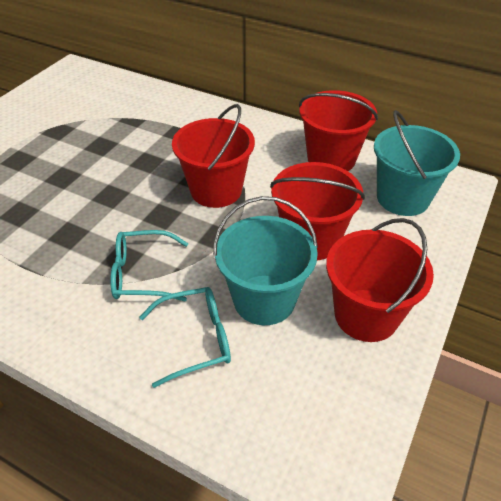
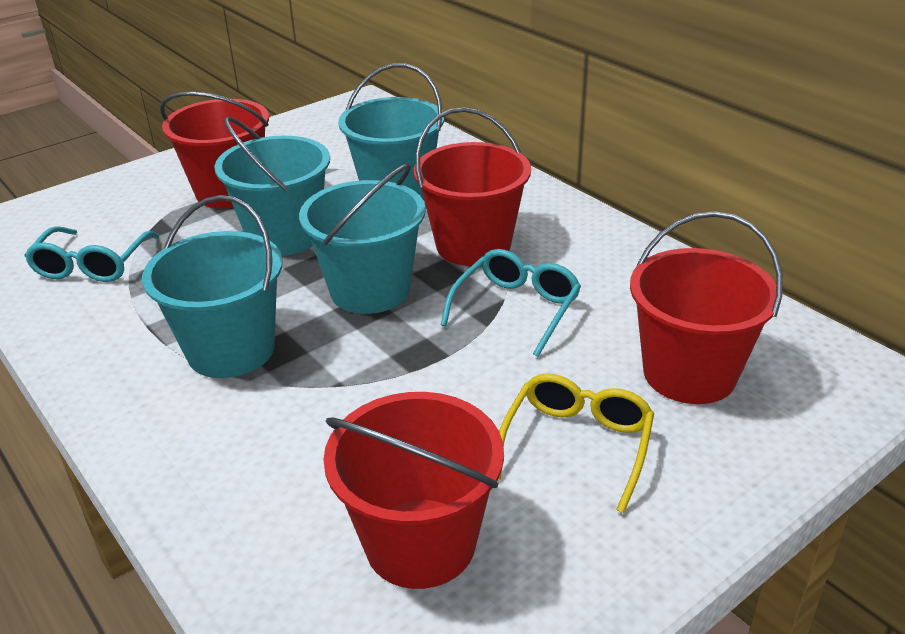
turquoise bucket: 2 -> 4
yellow glasses: 0 -> 1

